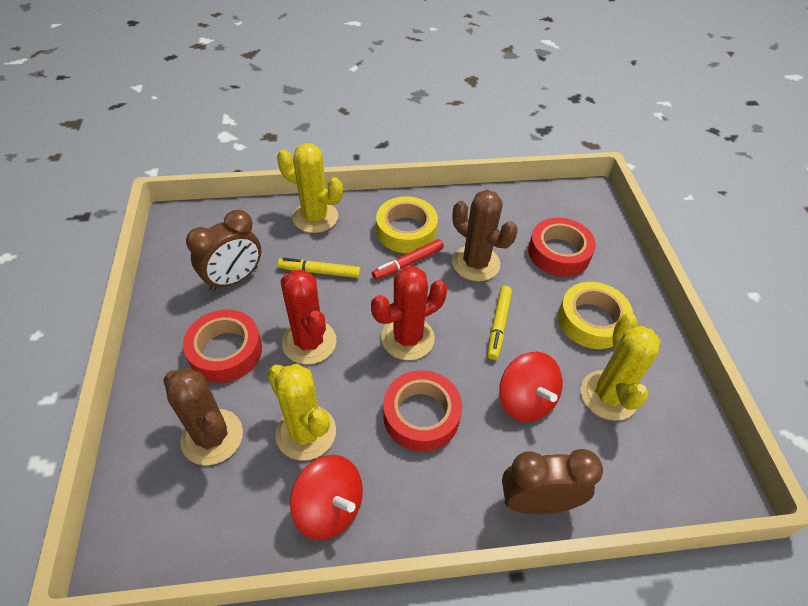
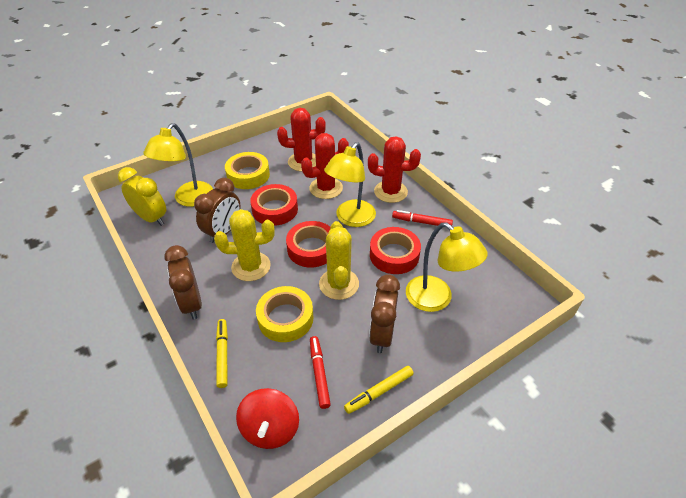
brown cactus: 2 -> 0
brown clock: 2 -> 3
red cactus: 2 -> 3
red marker: 1 -> 2
red spinning top: 2 -> 1
yellow cactus: 3 -> 2
yellow clock: 0 -> 1
yellow lamp: 0 -> 3

